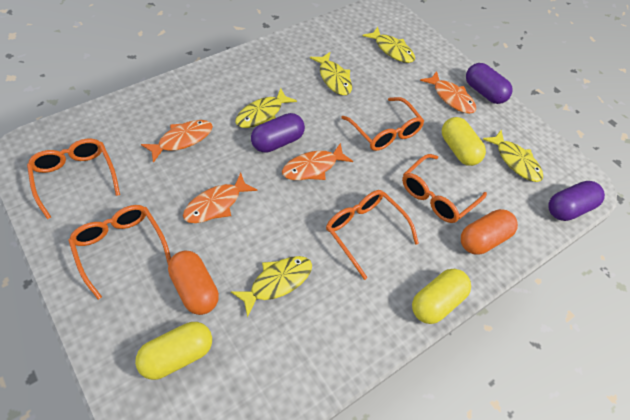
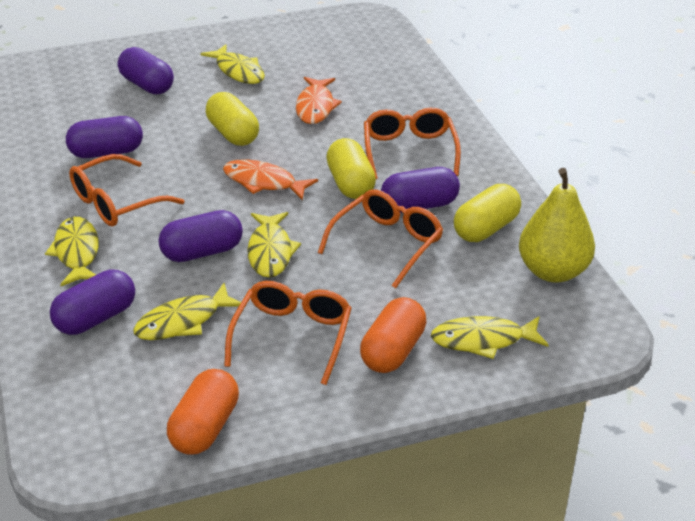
orange fish: 4 -> 2
orange glasses: 5 -> 4
purple capsule: 3 -> 5
yellow pear: 0 -> 1

